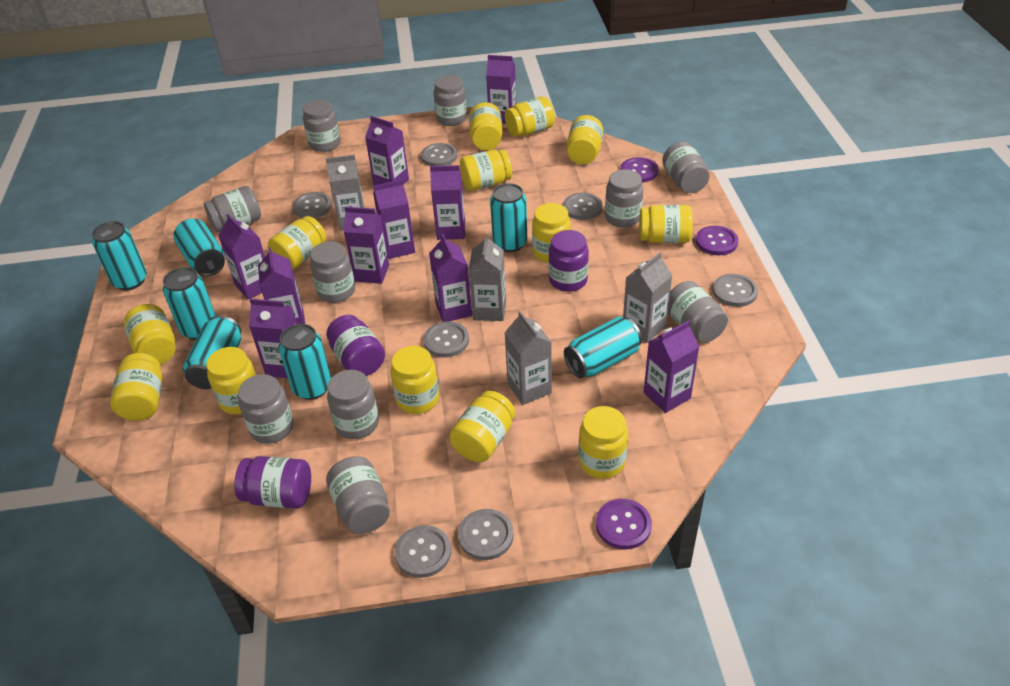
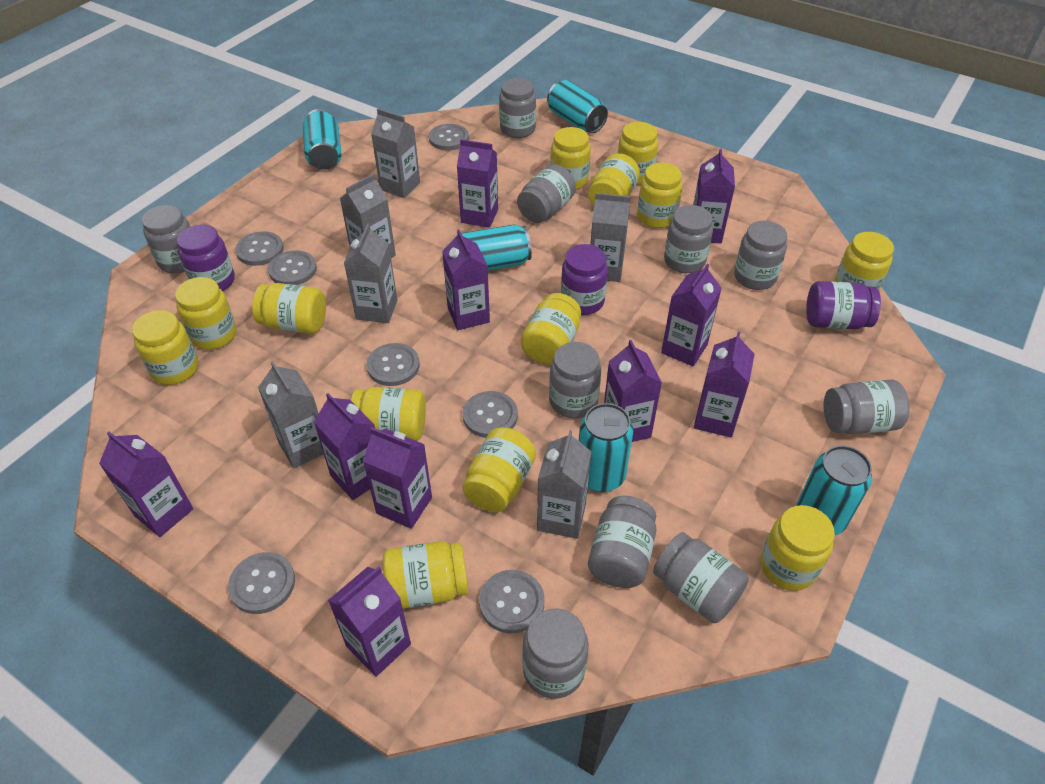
grey carton: 4 -> 6
purple button: 3 -> 0
turquoise can: 7 -> 5

